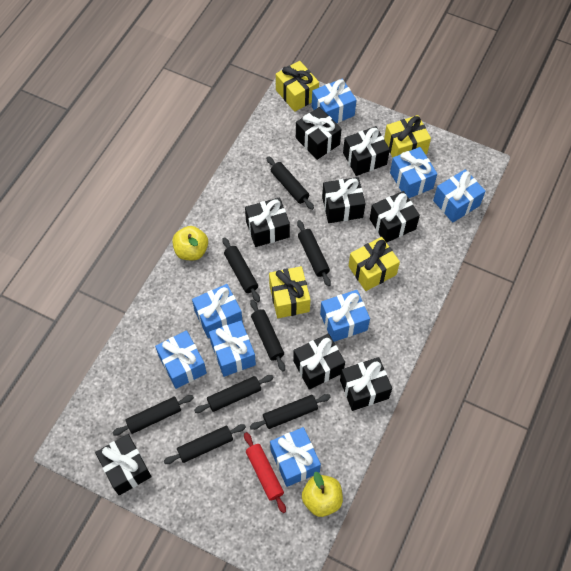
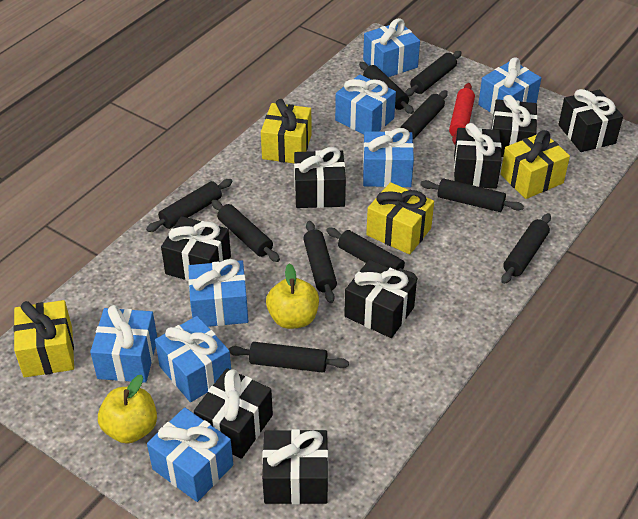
black rolling pin: 8 -> 10

